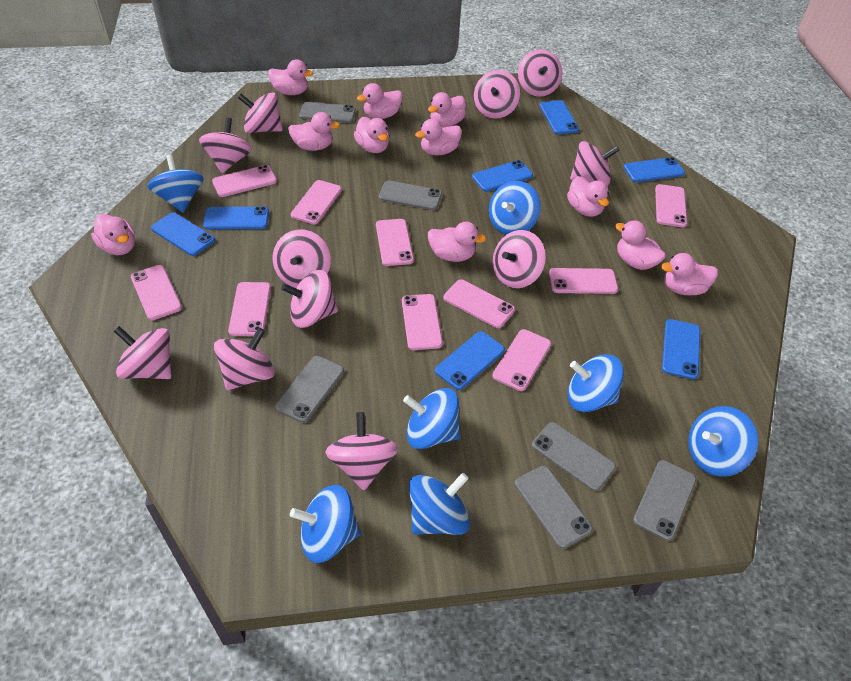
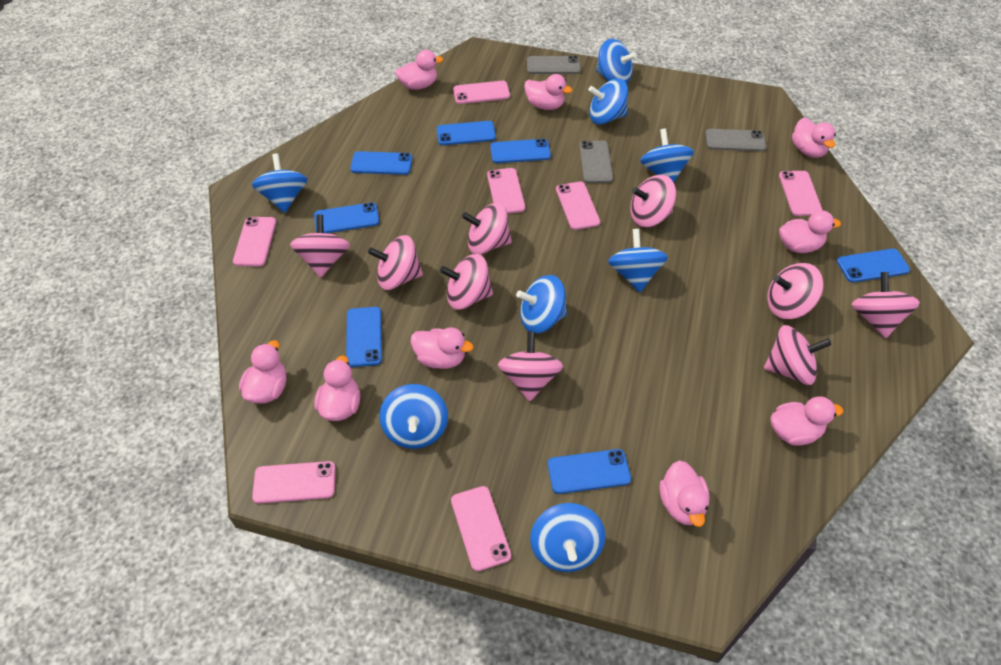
blue spinning top: 7 -> 8
grey phone: 6 -> 3
pink duck: 11 -> 9
pink phone: 10 -> 7
pink spinning top: 11 -> 9

